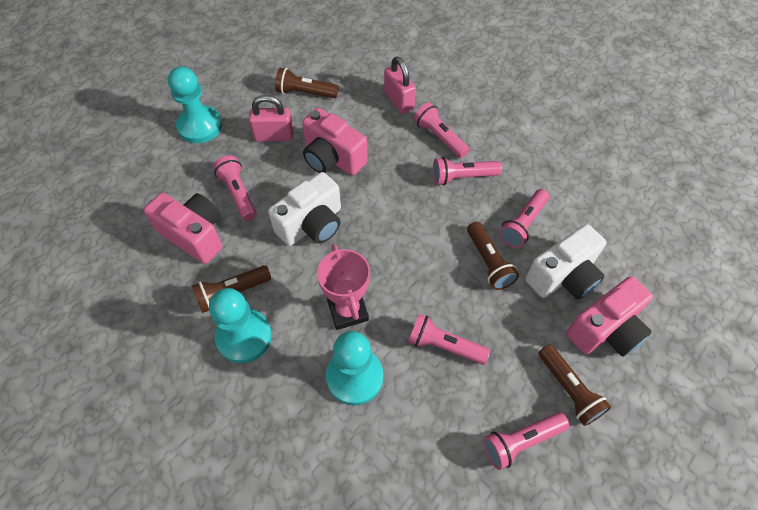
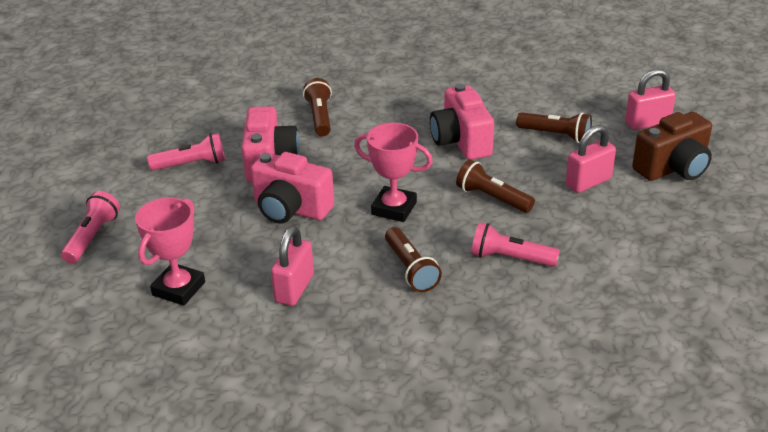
brown camera: 0 -> 1
pink flashlight: 6 -> 3
pink padlock: 2 -> 3
pink trophy: 1 -> 2
turquoise pawn: 3 -> 0
white camera: 2 -> 0

